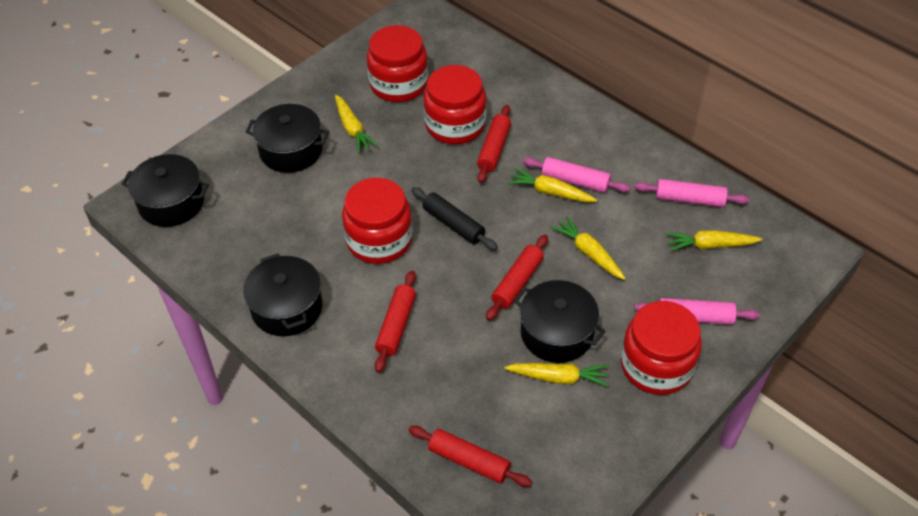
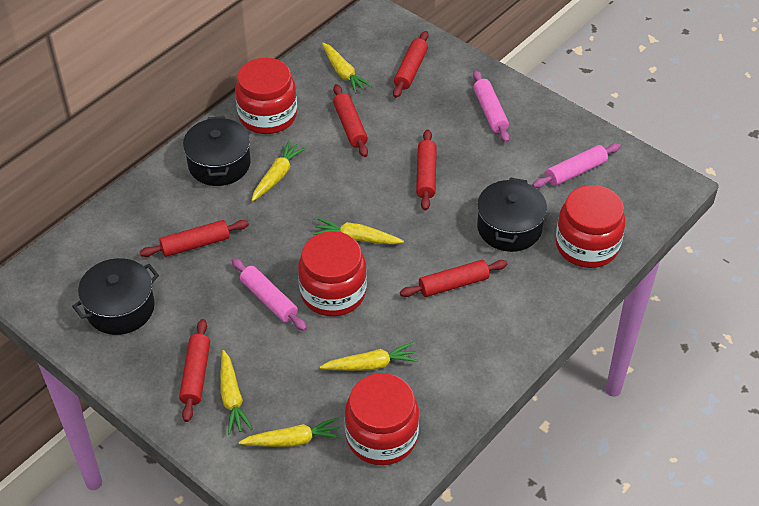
black pot: 4 -> 3
black rolling pin: 1 -> 0
red rolling pin: 4 -> 6
yellow carrot: 5 -> 6

